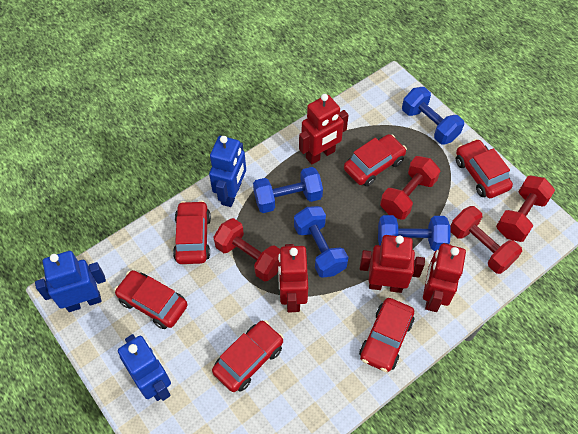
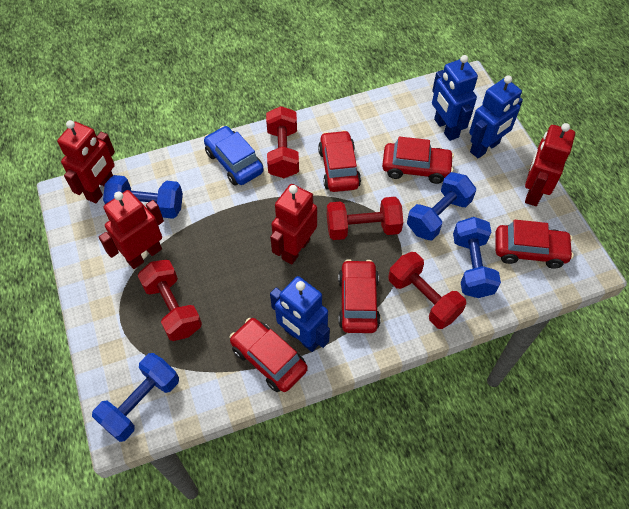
blue car: 0 -> 1
red car: 6 -> 5

